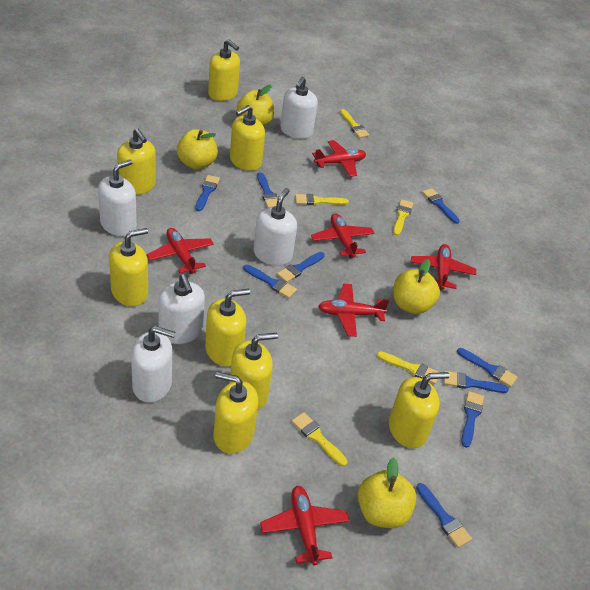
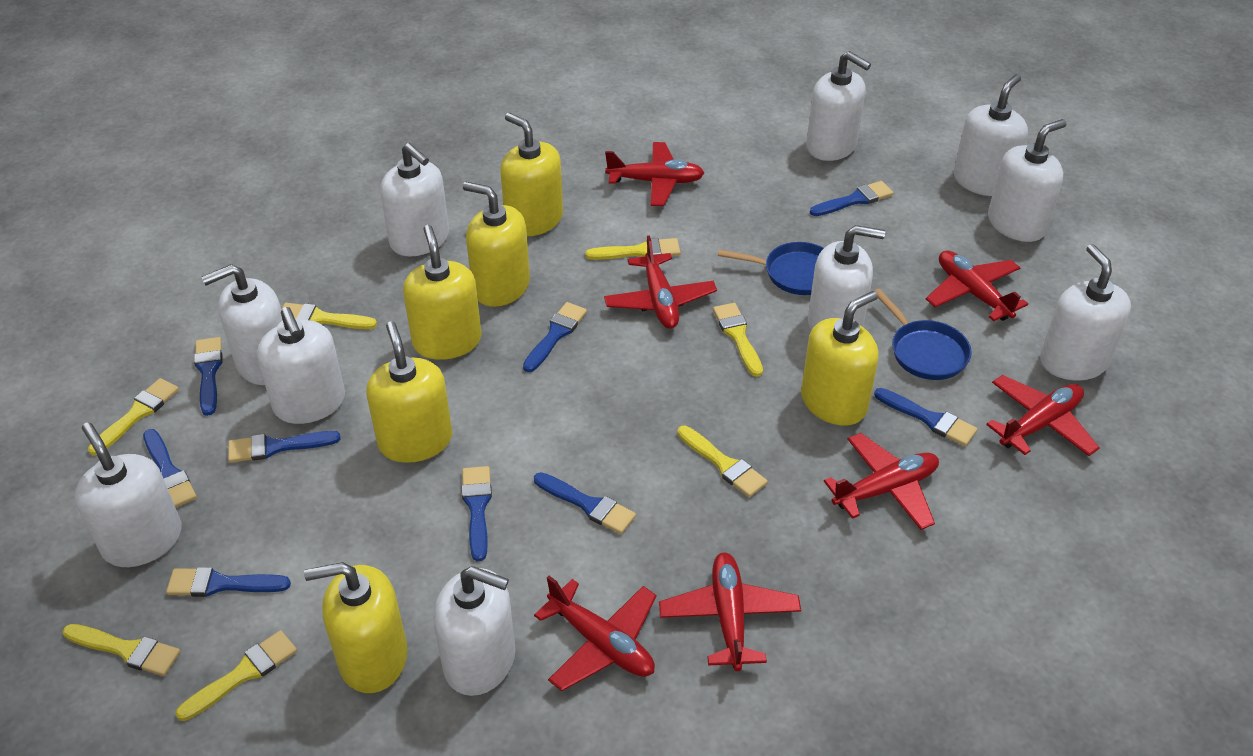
blue pan: 0 -> 2
red plane: 6 -> 7
white soap dispenser: 5 -> 10
yellow apple: 4 -> 0
yellow brush: 5 -> 7
yellow soap dispenser: 8 -> 6

